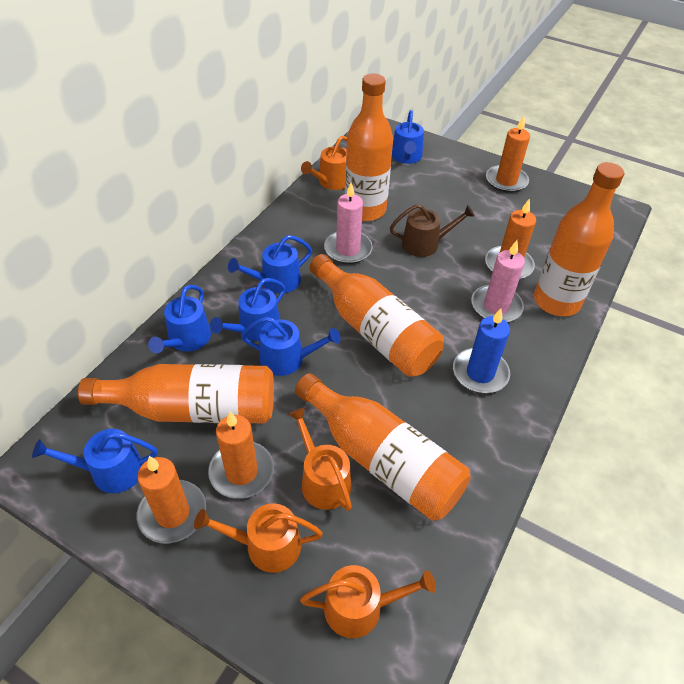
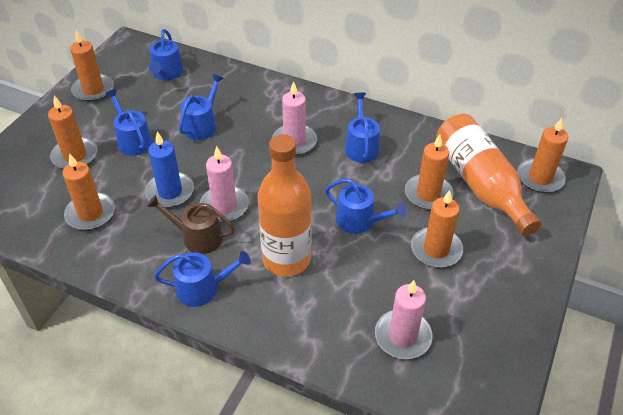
orange bottle: 5 -> 2
orange candle: 4 -> 6
orange watering can: 4 -> 0
pink candle: 2 -> 3

